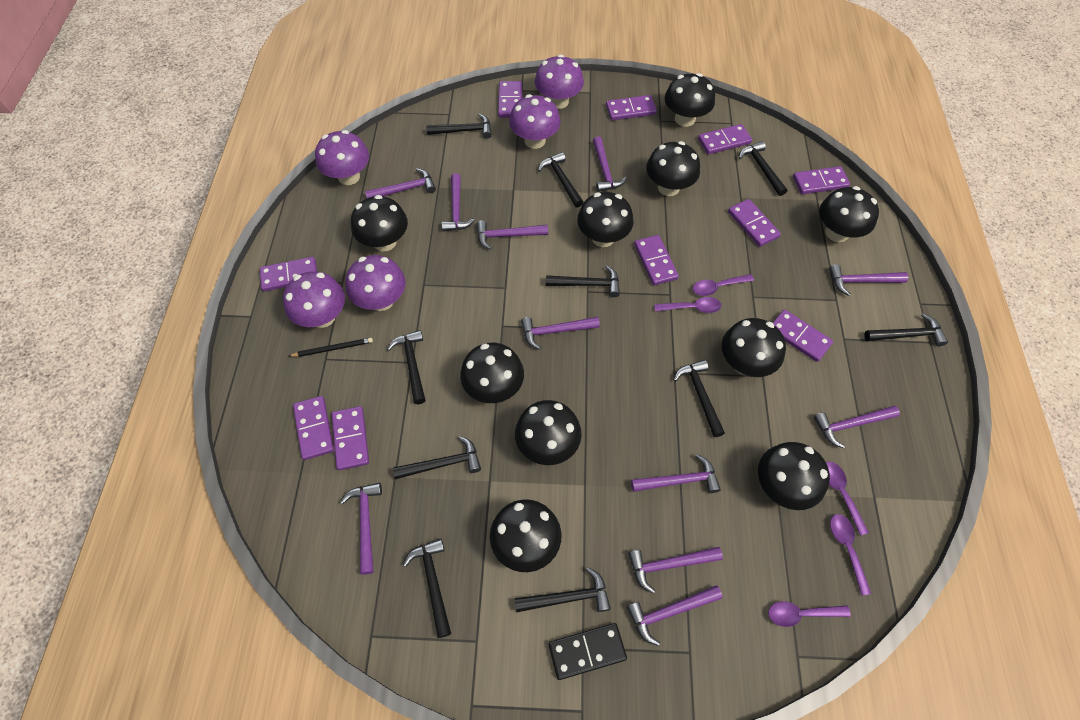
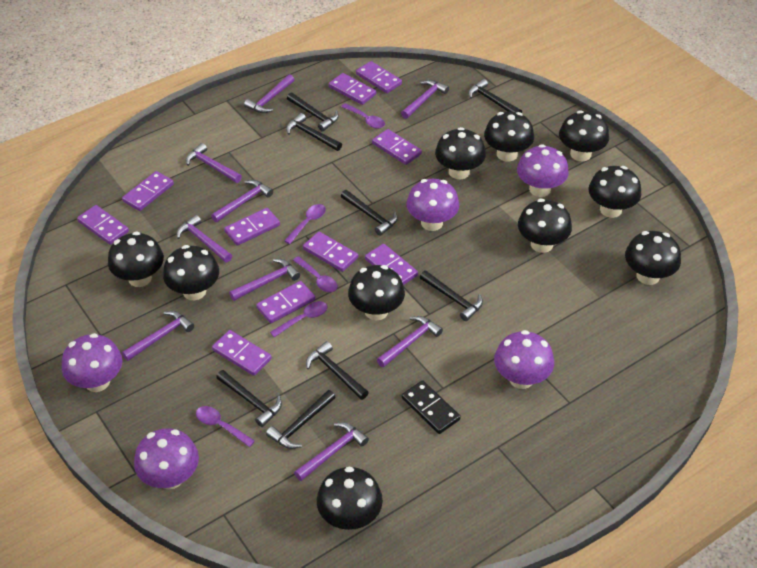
black hammer: 10 -> 8
black pencil: 1 -> 0
purple hammer: 11 -> 9

